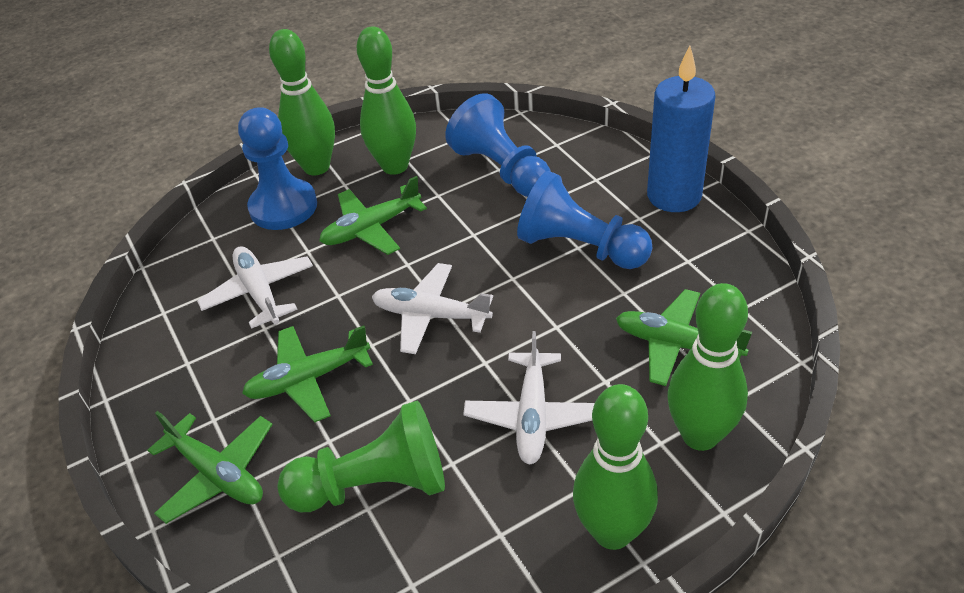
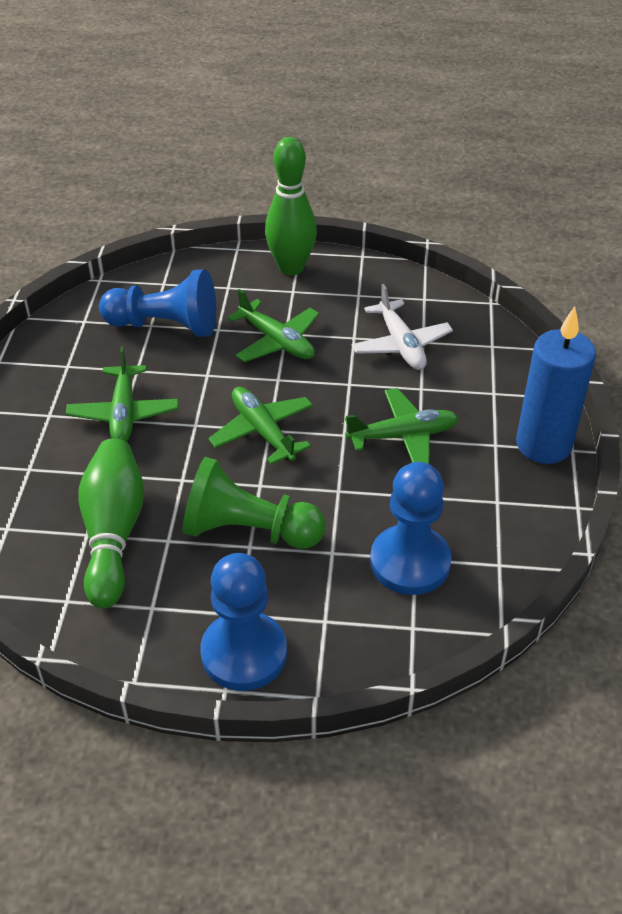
green bowling pin: 4 -> 2
white plane: 3 -> 1

